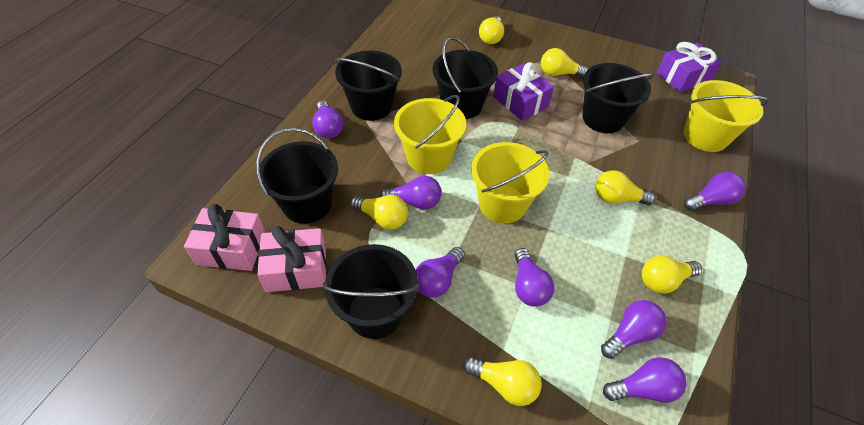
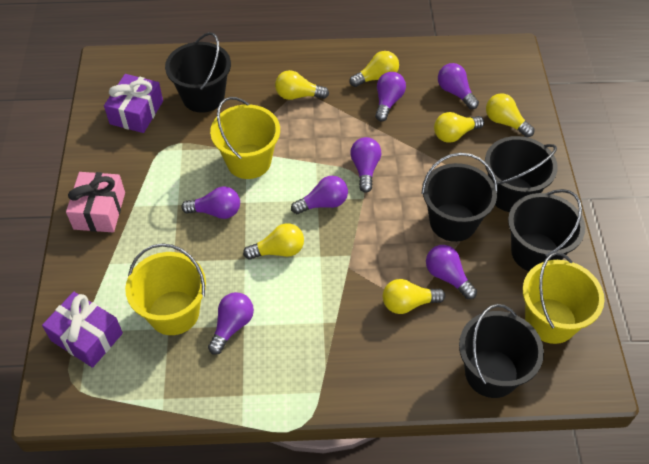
pink gift: 2 -> 1

